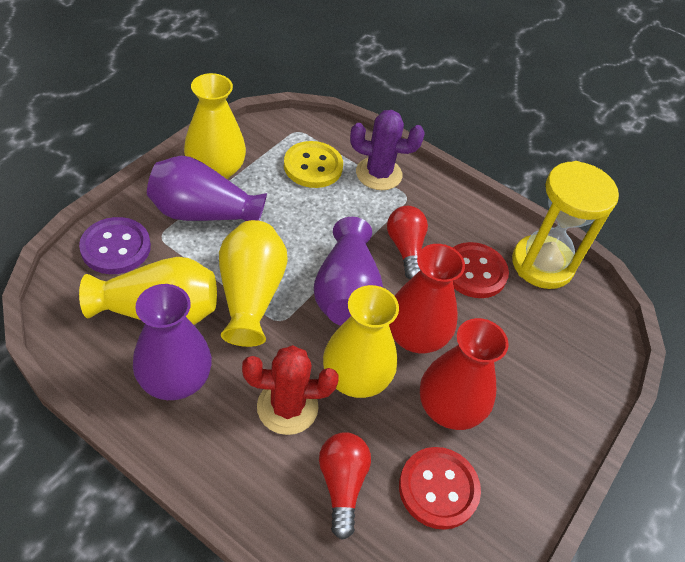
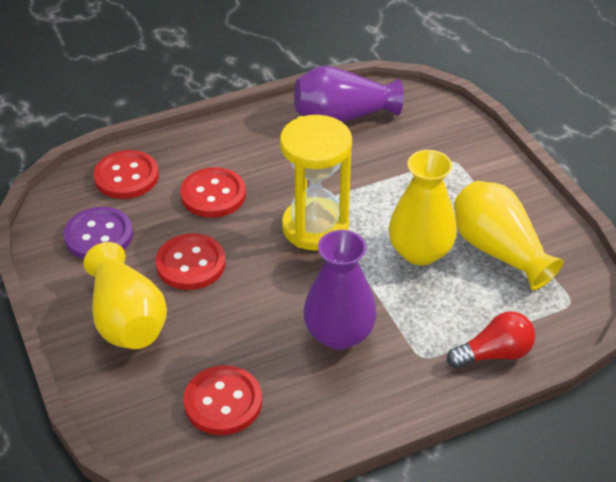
purple cactus: 1 -> 0
purple vase: 3 -> 2
red button: 2 -> 4
red cactus: 1 -> 0
red light bulb: 2 -> 1
red vase: 2 -> 0
yellow button: 1 -> 0
yellow vase: 4 -> 3

